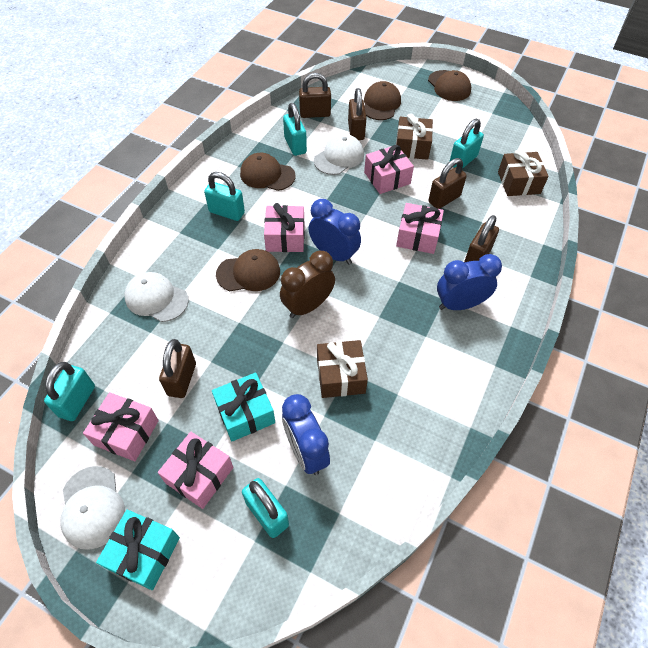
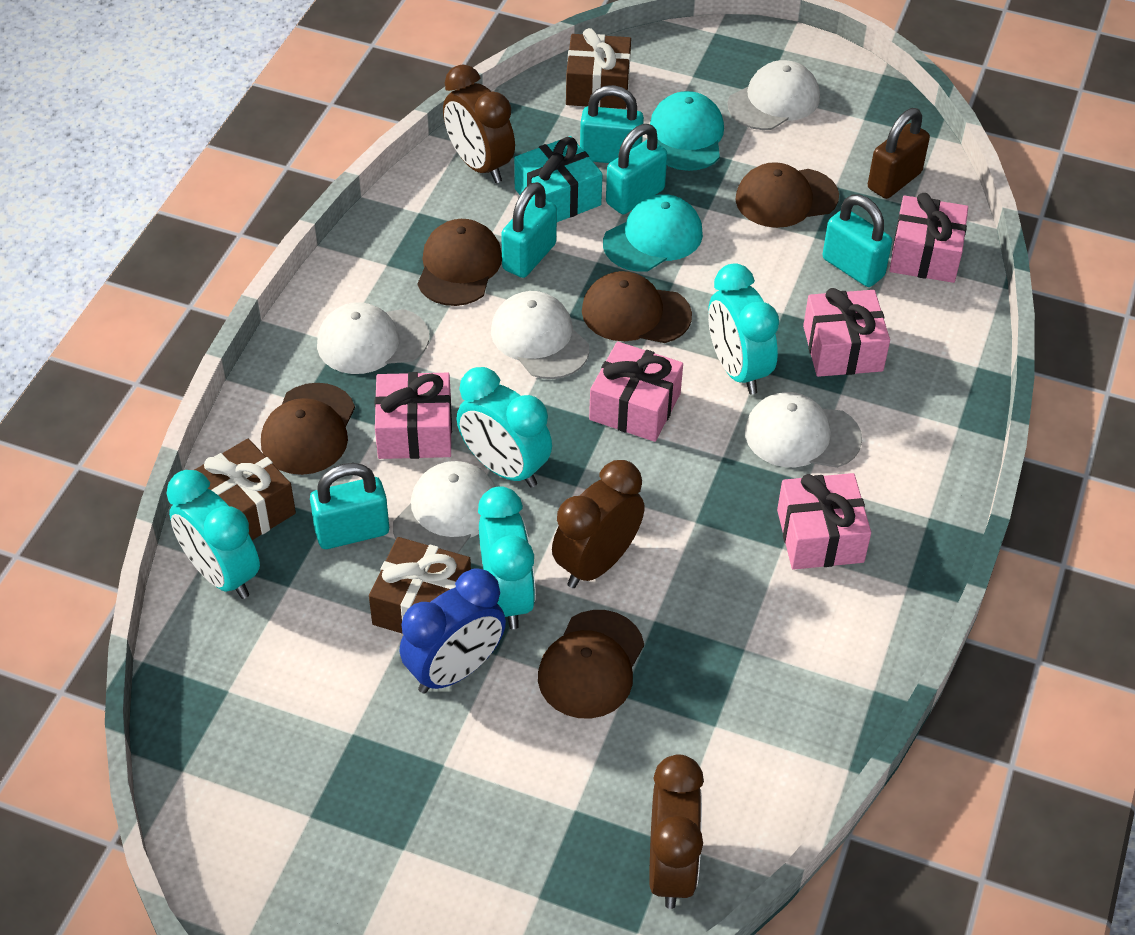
blue clock: 3 -> 1
brown cap: 4 -> 5
brown clock: 1 -> 3
brown padlock: 5 -> 1
turquoise cap: 0 -> 2
turquoise clock: 0 -> 4
turquoise gift: 2 -> 1
white cap: 3 -> 5

